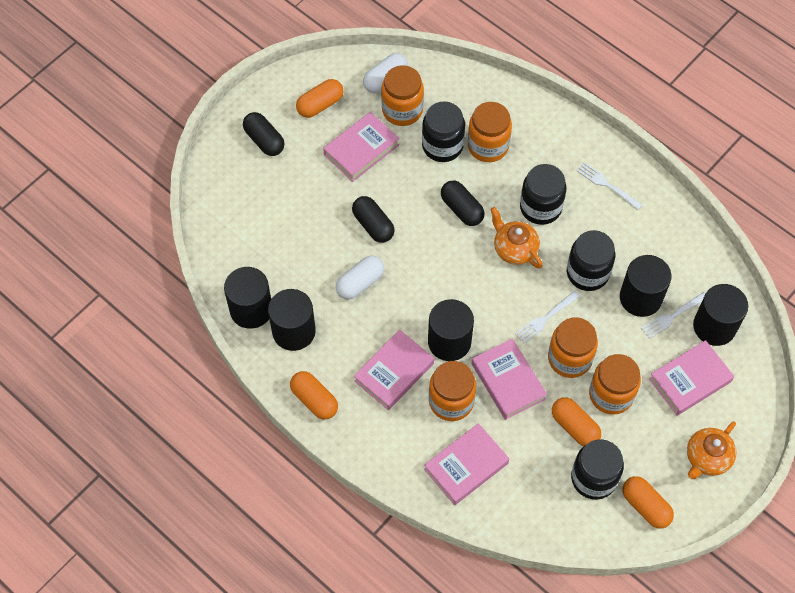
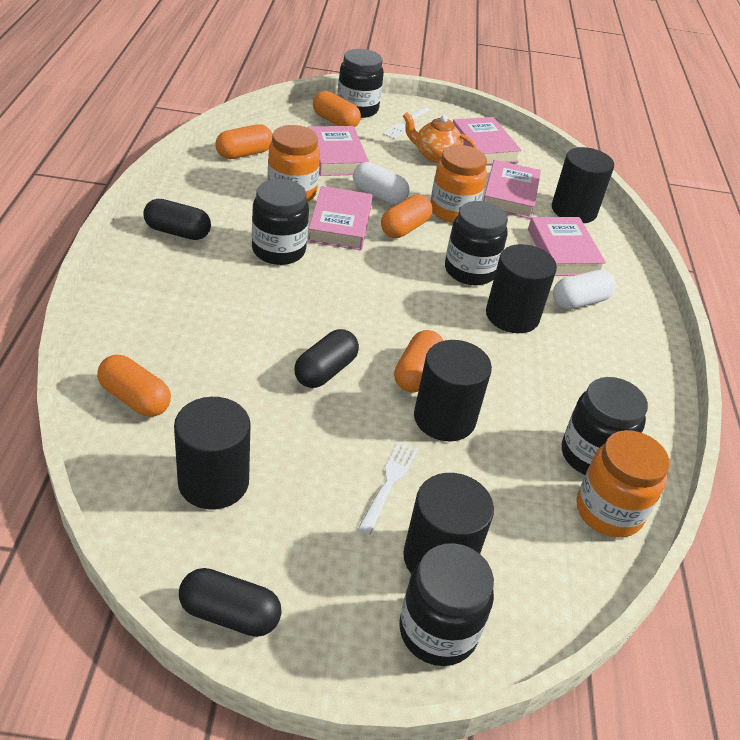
black jar: 4 -> 5
orange capsule: 4 -> 5
orange jar: 5 -> 3
orange teapot: 2 -> 1
white fork: 3 -> 2

